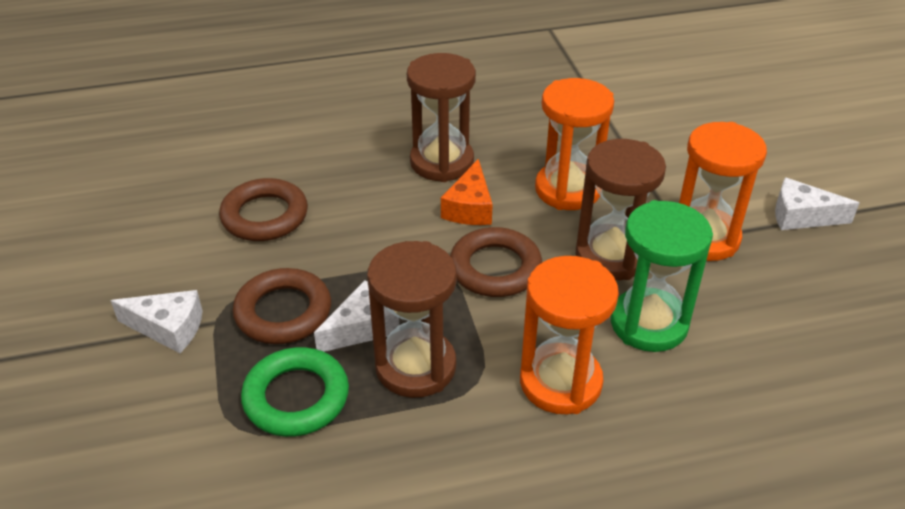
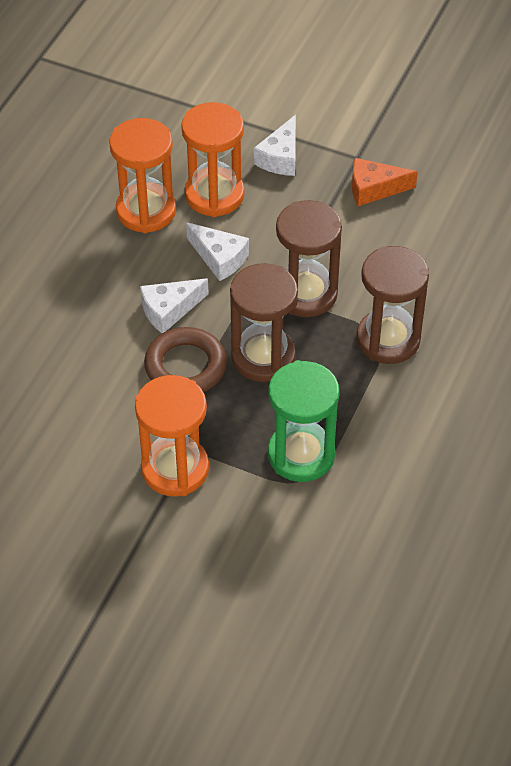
brown ring: 3 -> 1
green ring: 1 -> 0

